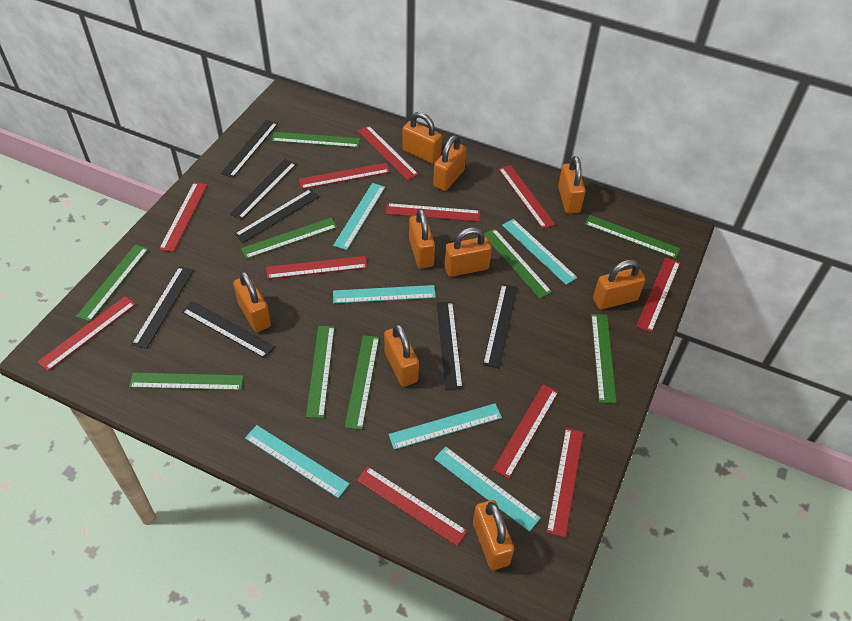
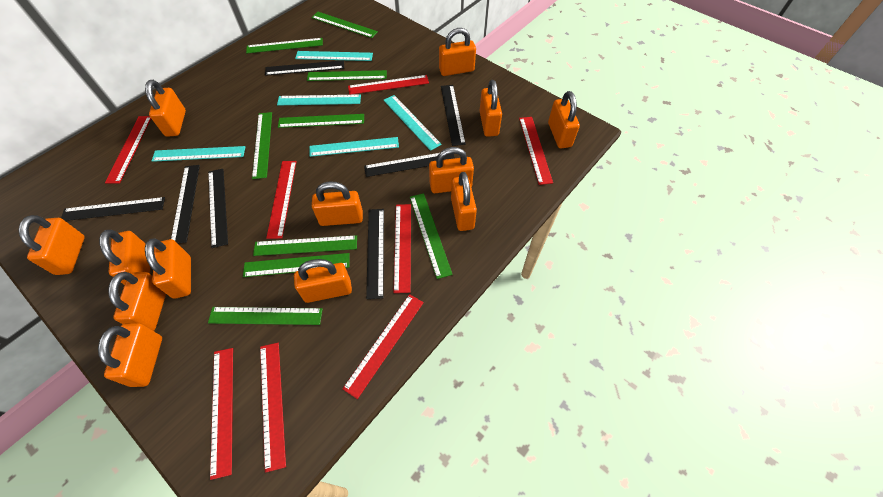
orange padlock: 9 -> 13
red ruler: 11 -> 8
turquoise ruler: 6 -> 5

